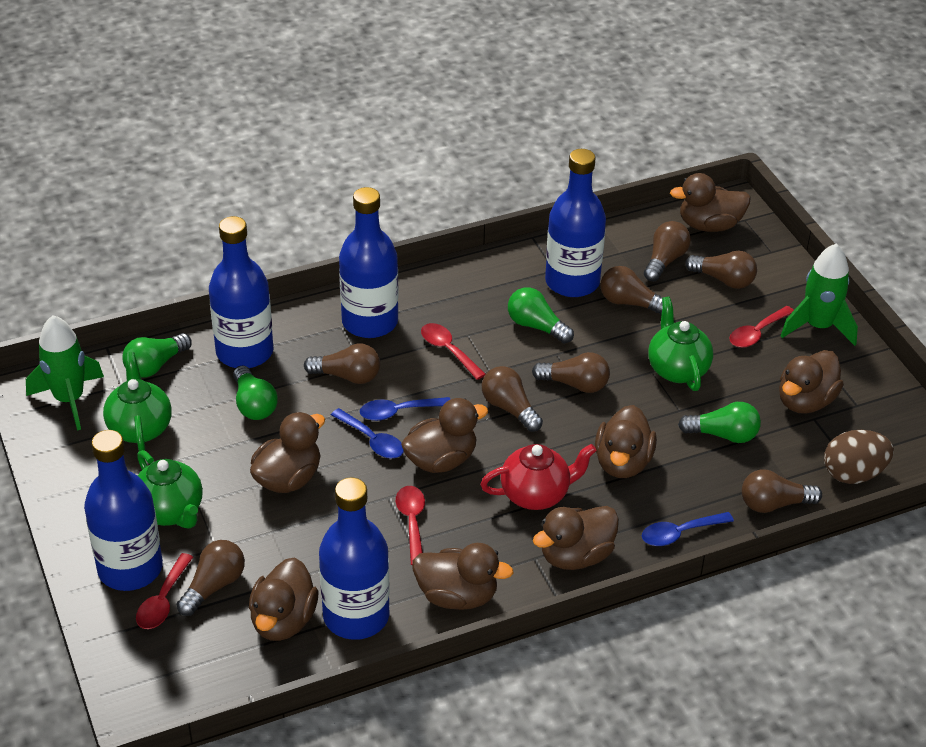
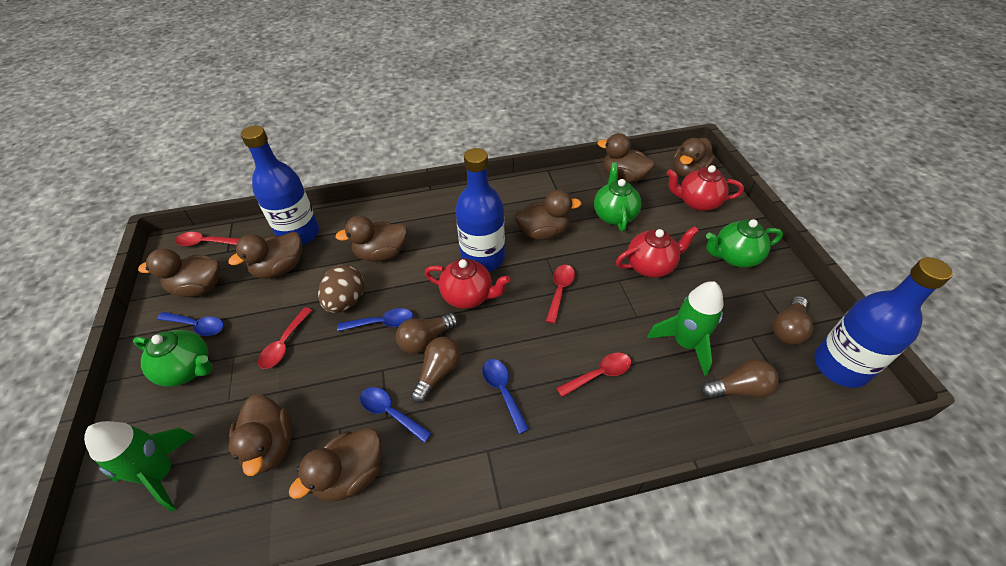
blue bottle: 5 -> 3
blue spoon: 3 -> 4
brown light bulb: 8 -> 4
green light bulb: 4 -> 0
red teapot: 1 -> 3

